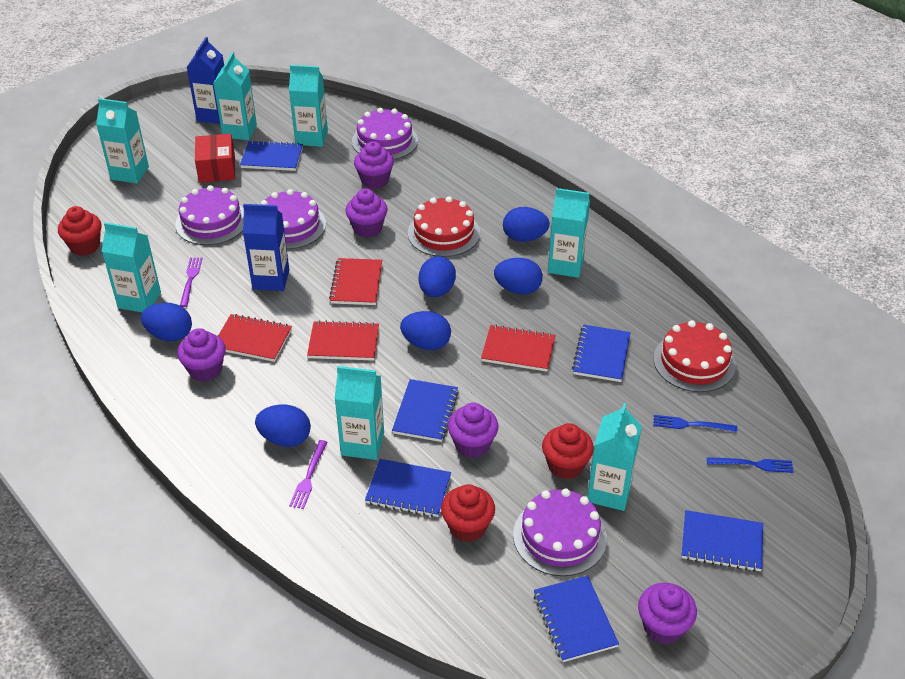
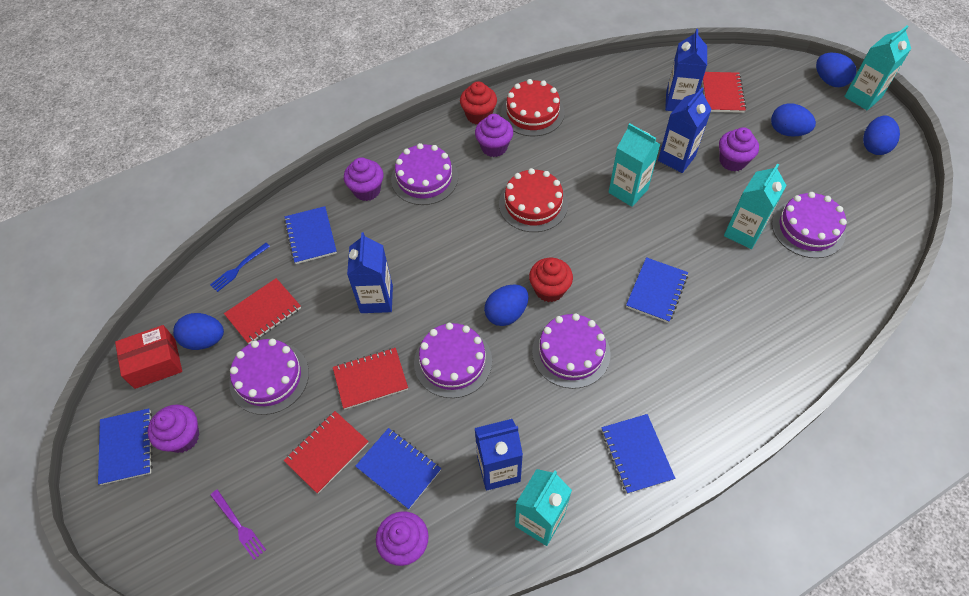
blue carton: 2 -> 4
blue egg: 6 -> 5
blue fork: 2 -> 1
blue notebook: 6 -> 5
purple cake: 4 -> 5
purple fork: 2 -> 1
red cupcake: 3 -> 2
turquoise carton: 7 -> 4

